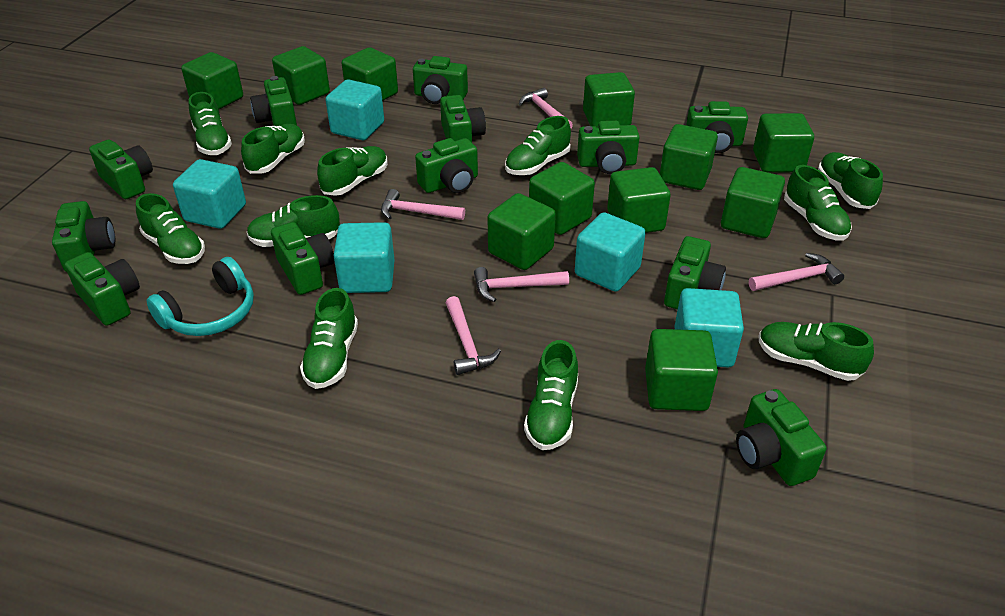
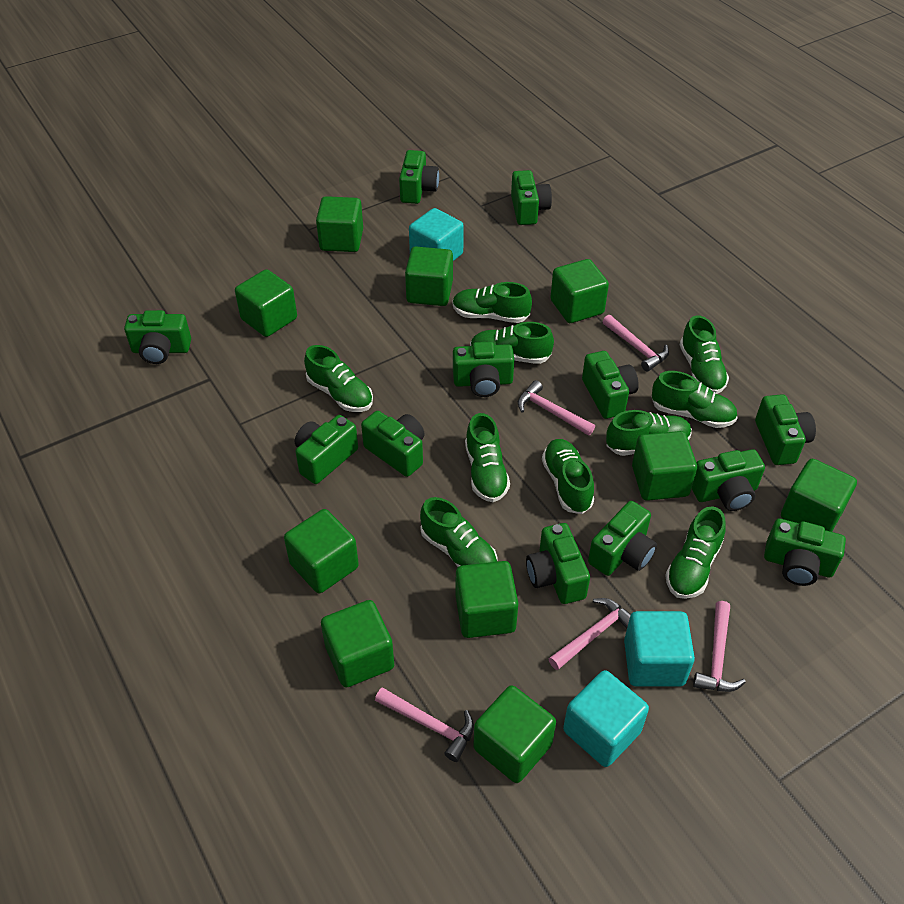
green cube: 11 -> 10
green shoe: 11 -> 10
turquoise cube: 5 -> 3
turquoise headphones: 1 -> 0

